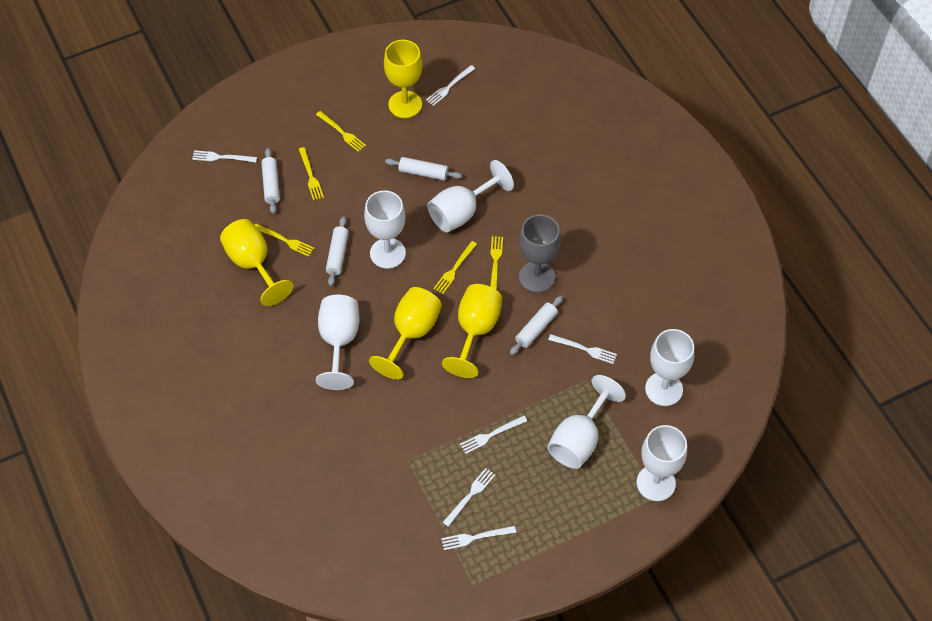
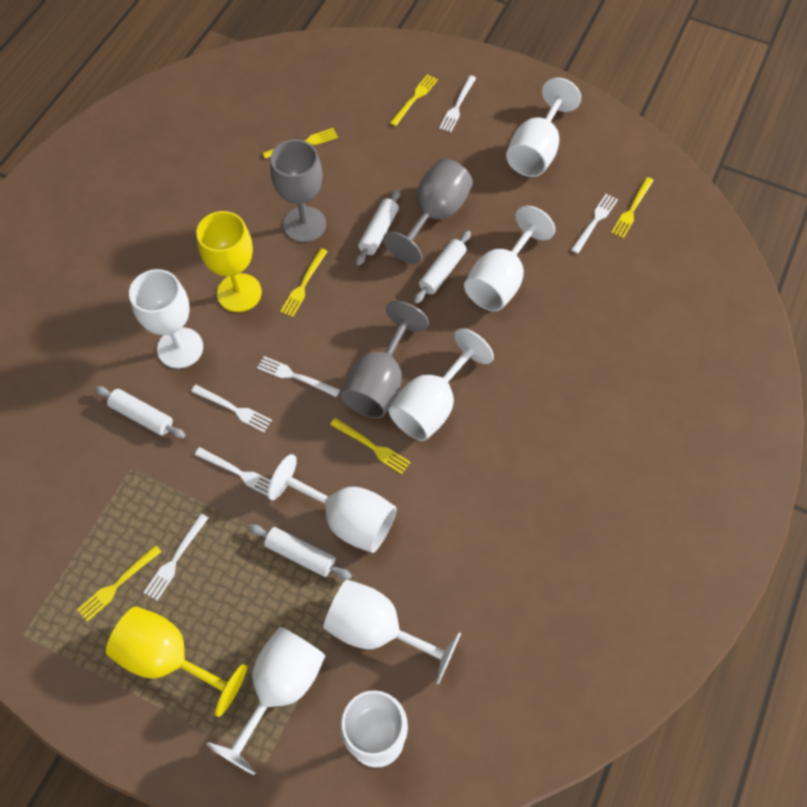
grey goblet: 1 -> 3
white goblet: 6 -> 8
yellow fork: 5 -> 6
yellow goblet: 4 -> 2

